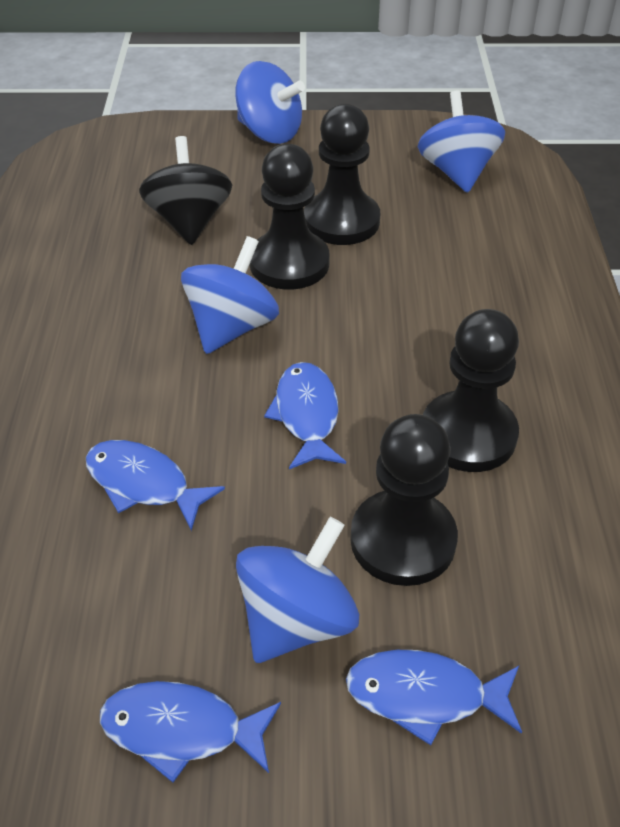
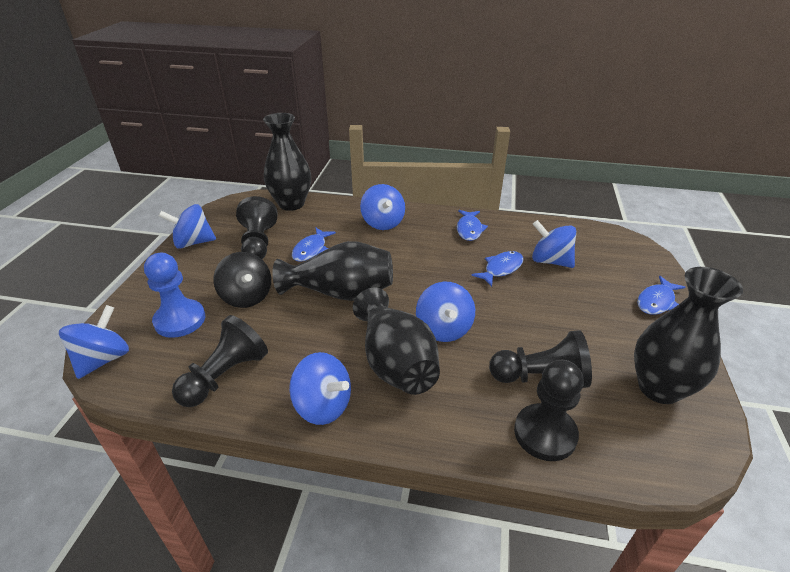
black vase: 0 -> 4
blue pawn: 0 -> 1
blue spinning top: 4 -> 6

